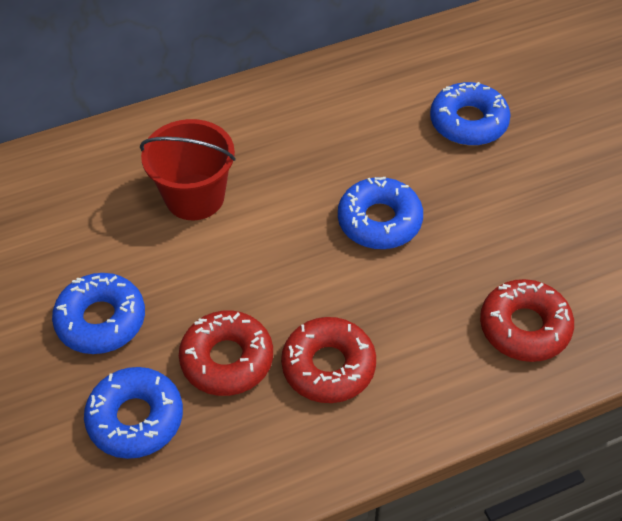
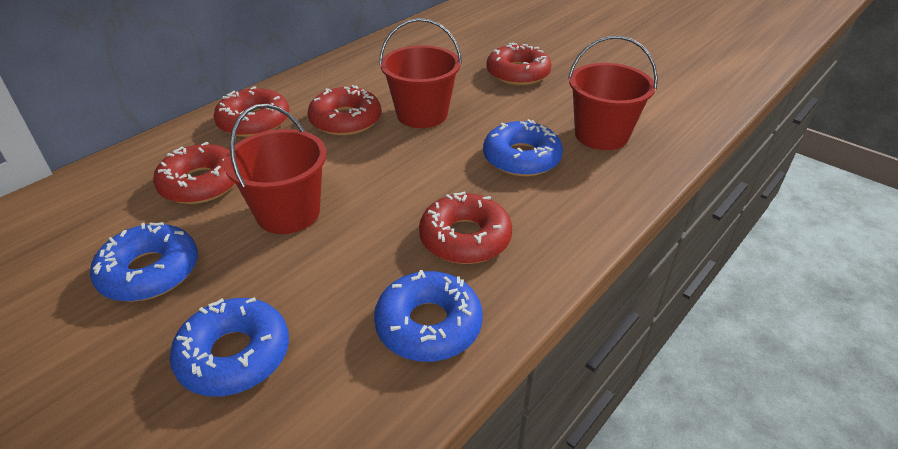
red bucket: 1 -> 3
red donut: 3 -> 5

